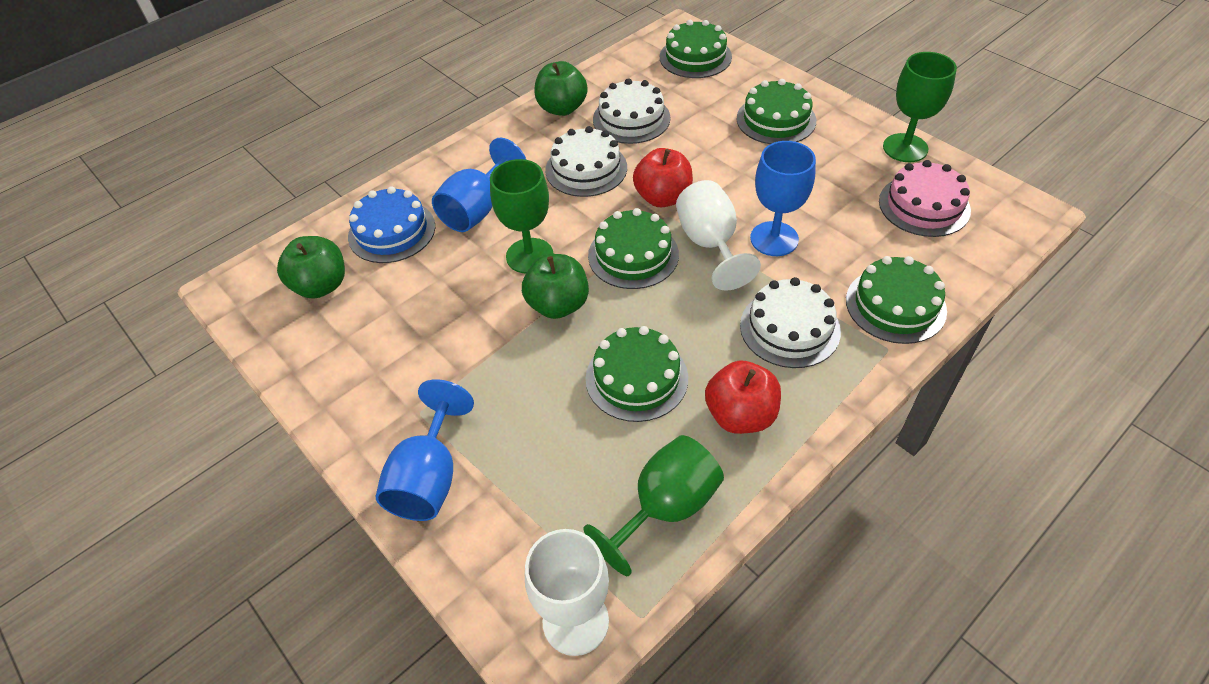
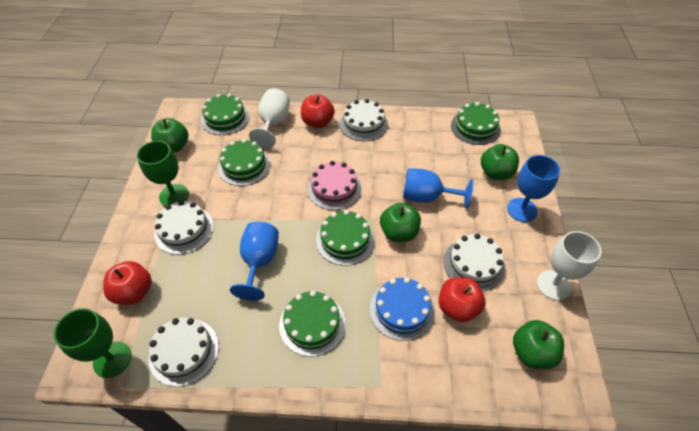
green apple: 3 -> 4
green goblet: 3 -> 2
red apple: 2 -> 3
white cake: 3 -> 4

